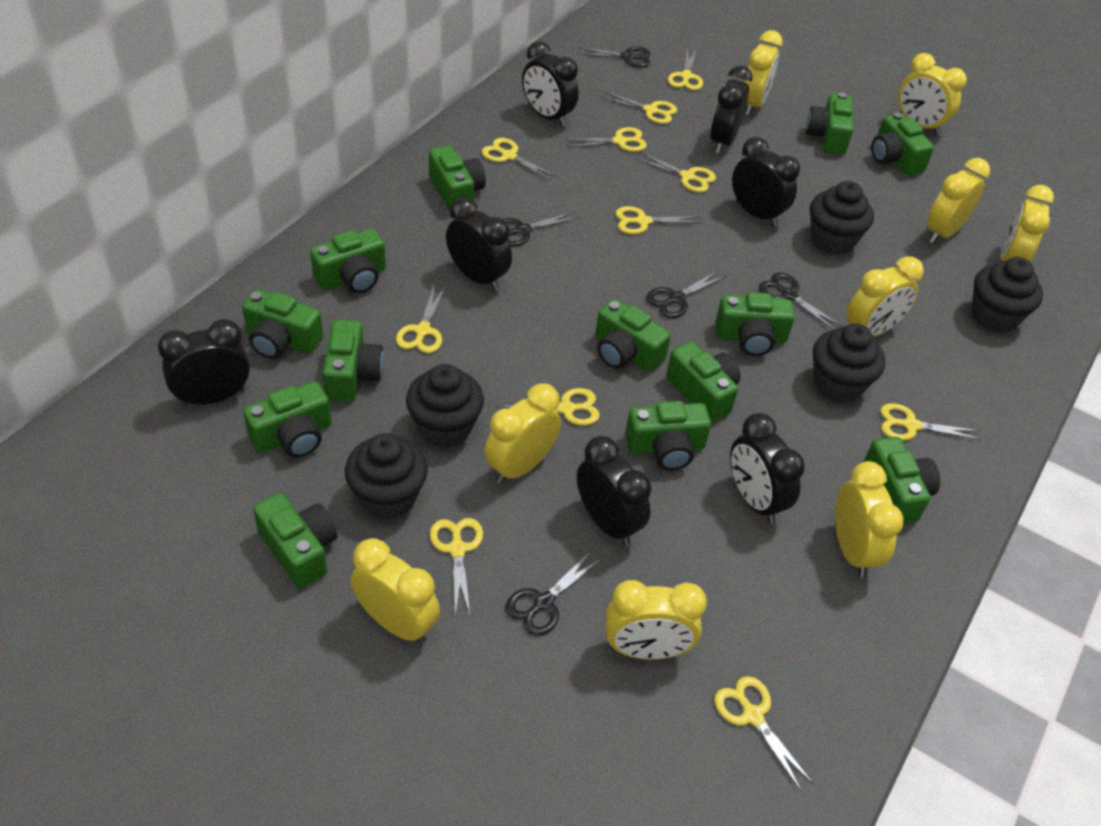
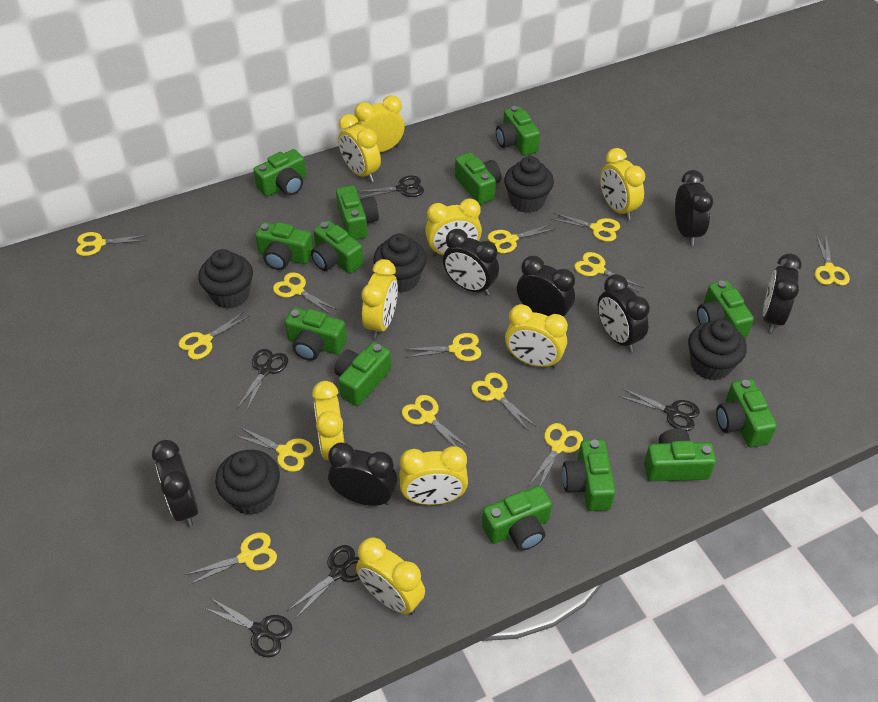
yellow scissors: 11 -> 13

